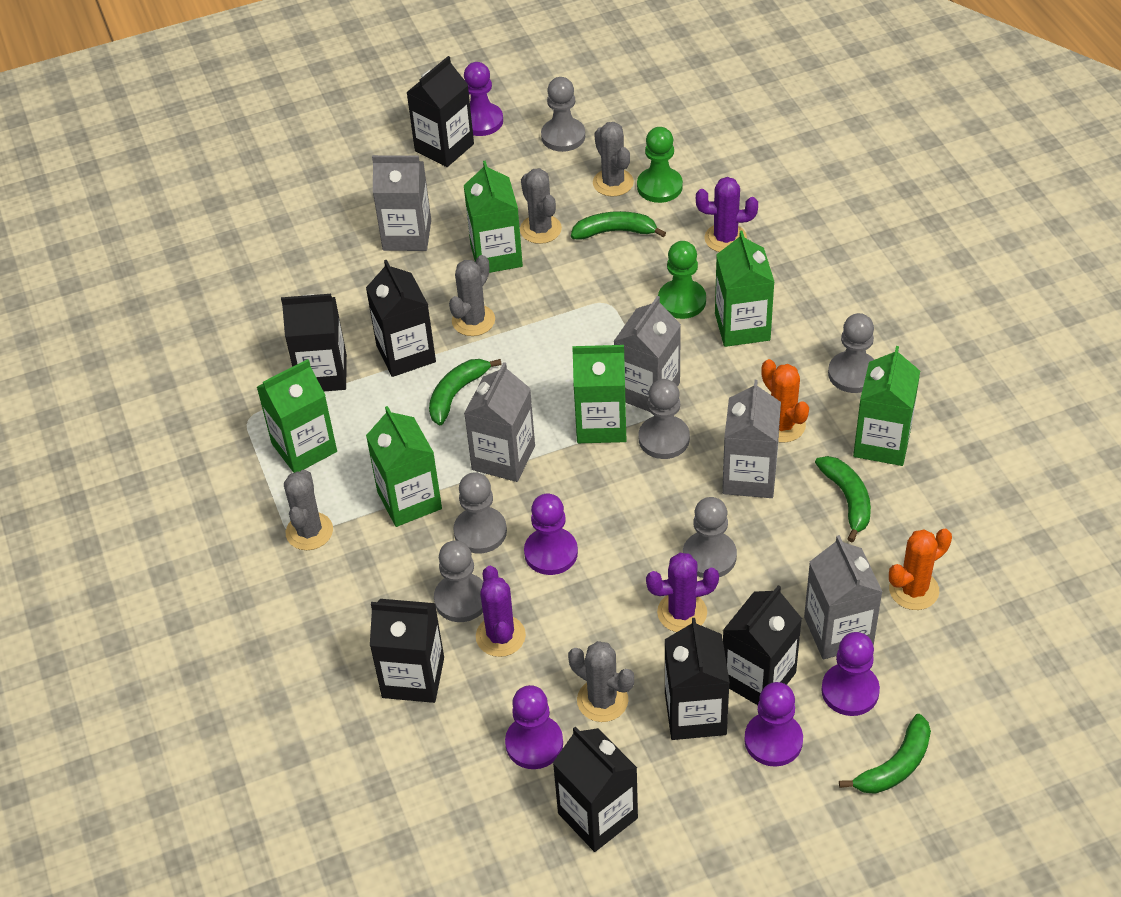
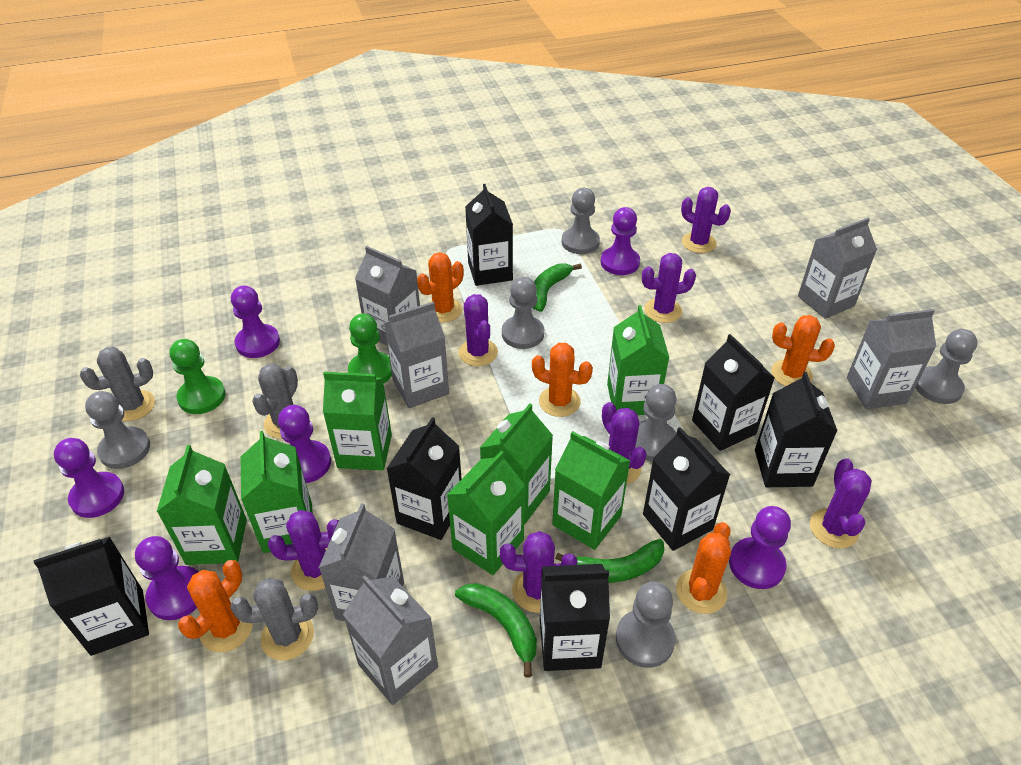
green banana: 4 -> 3
green carton: 6 -> 7
grey cactus: 5 -> 3
grey carton: 5 -> 6
orange cactus: 2 -> 5
purple cactus: 3 -> 7
purple pawn: 5 -> 6

